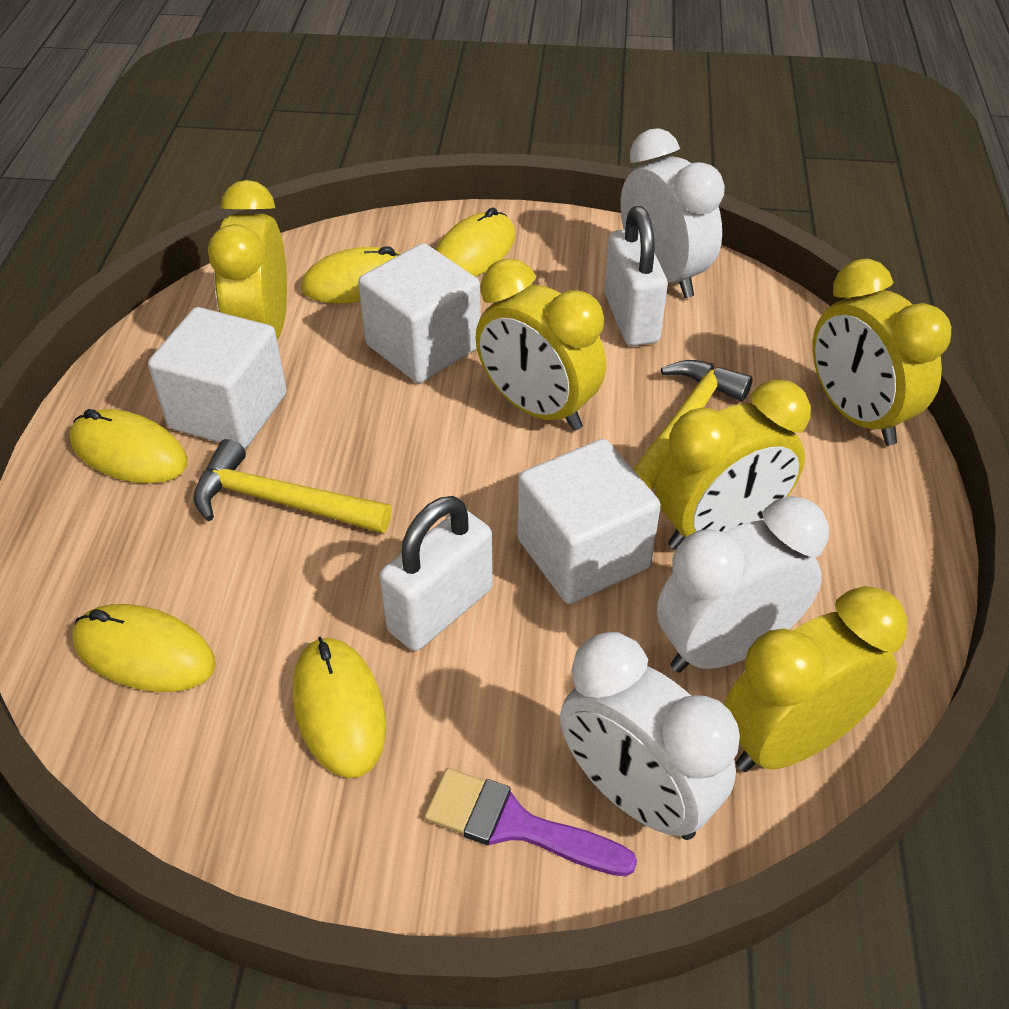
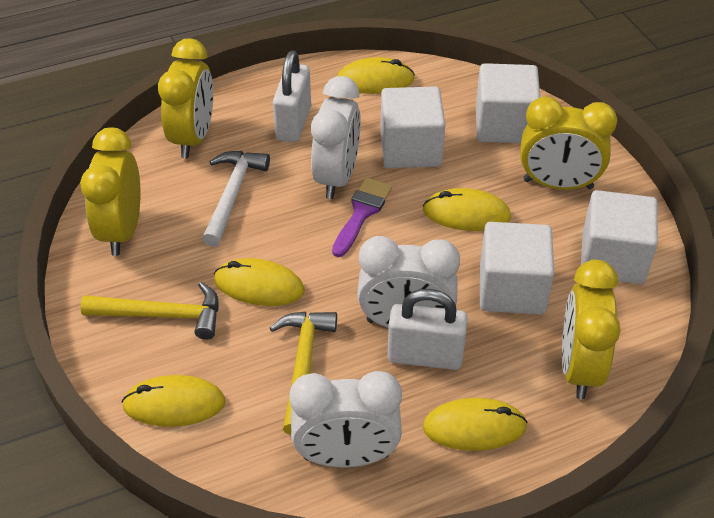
white cube: 3 -> 4
white hammer: 0 -> 1
yellow clock: 5 -> 4

